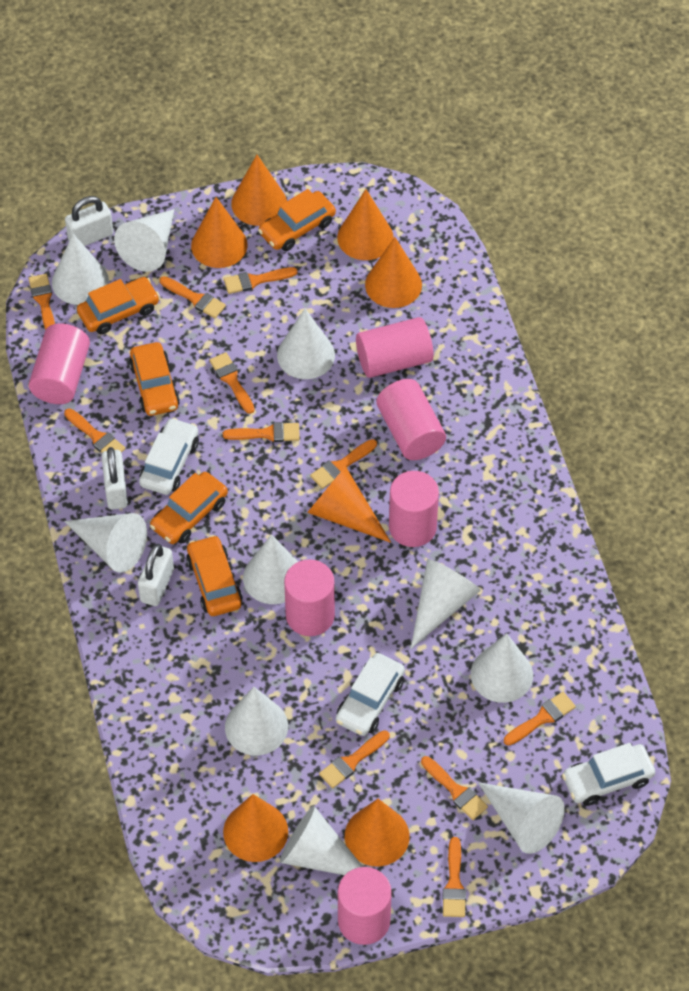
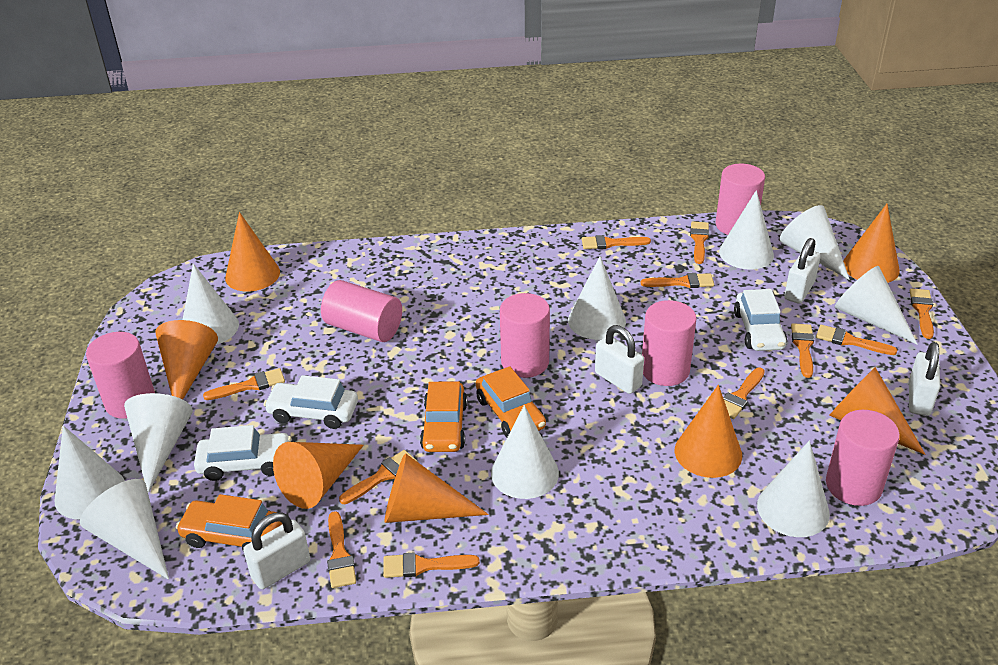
orange car: 5 -> 3
white padlock: 3 -> 4

